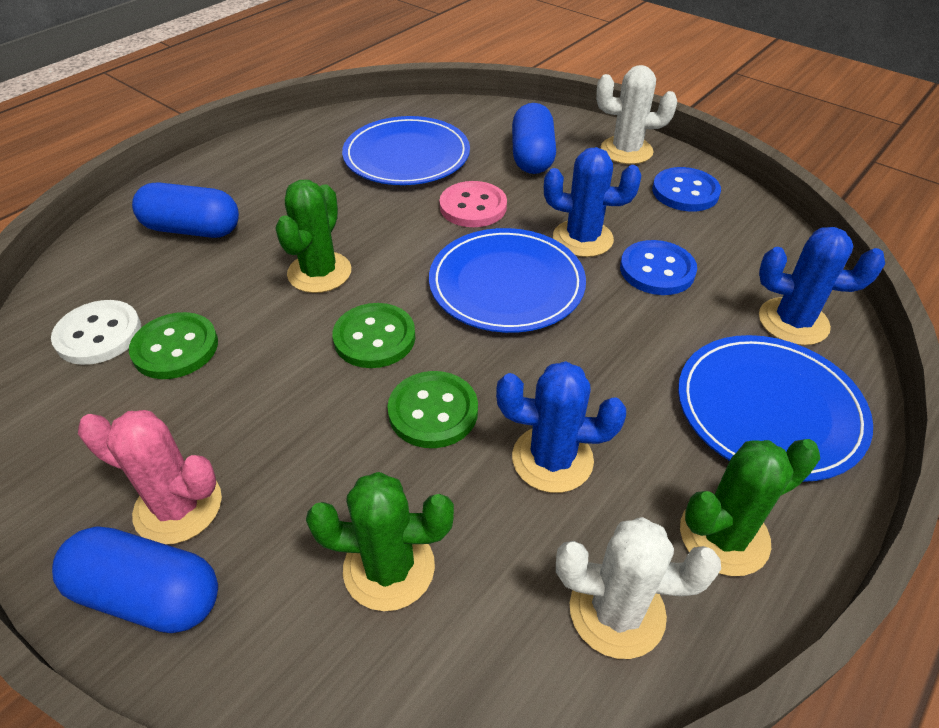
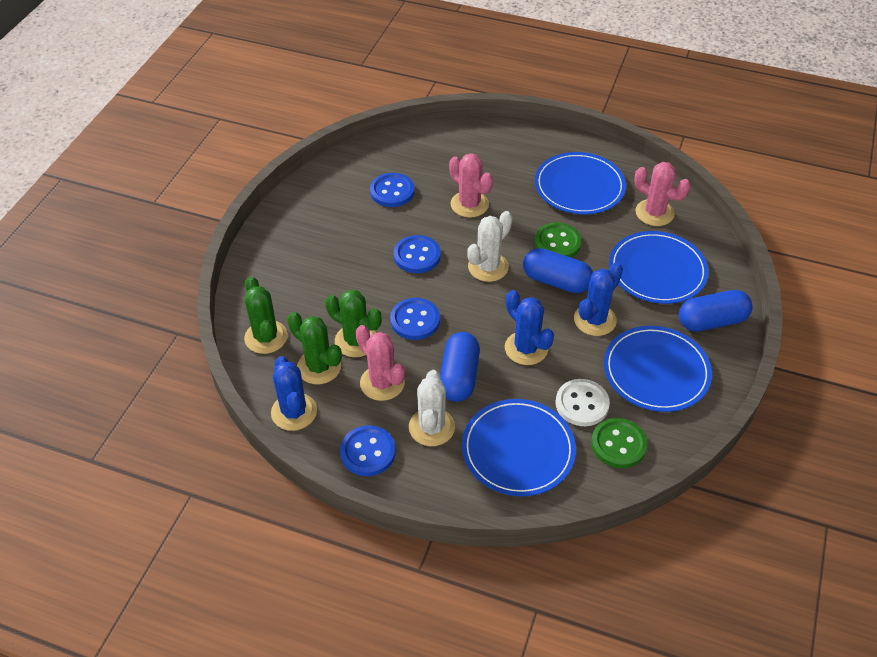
blue button: 2 -> 4
blue plate: 3 -> 4
green button: 3 -> 2
pink button: 1 -> 0
pink cactus: 1 -> 3

